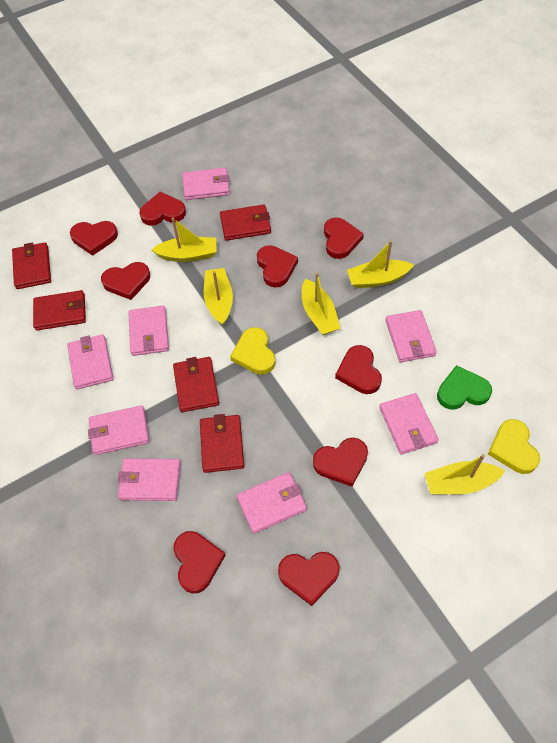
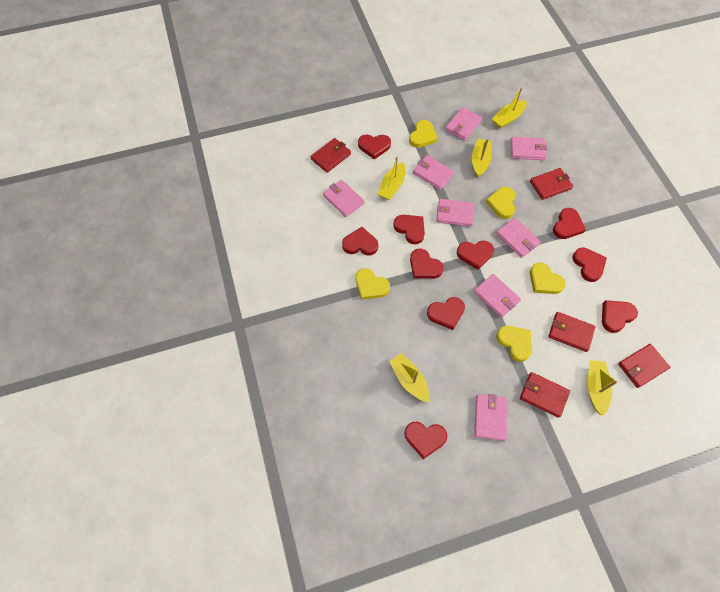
green heart: 1 -> 0
red heart: 9 -> 10
yellow heart: 2 -> 5

